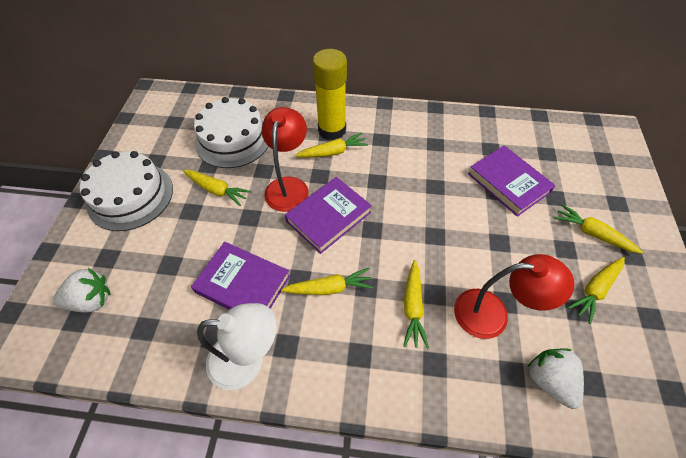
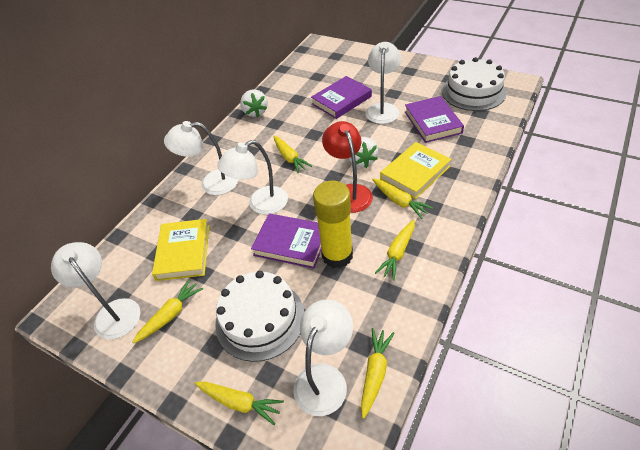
red lamp: 2 -> 1
white lamp: 1 -> 5
yellow book: 0 -> 2

